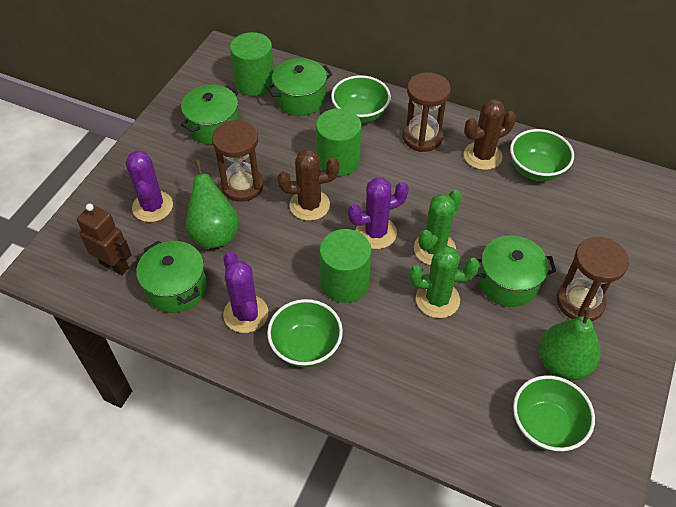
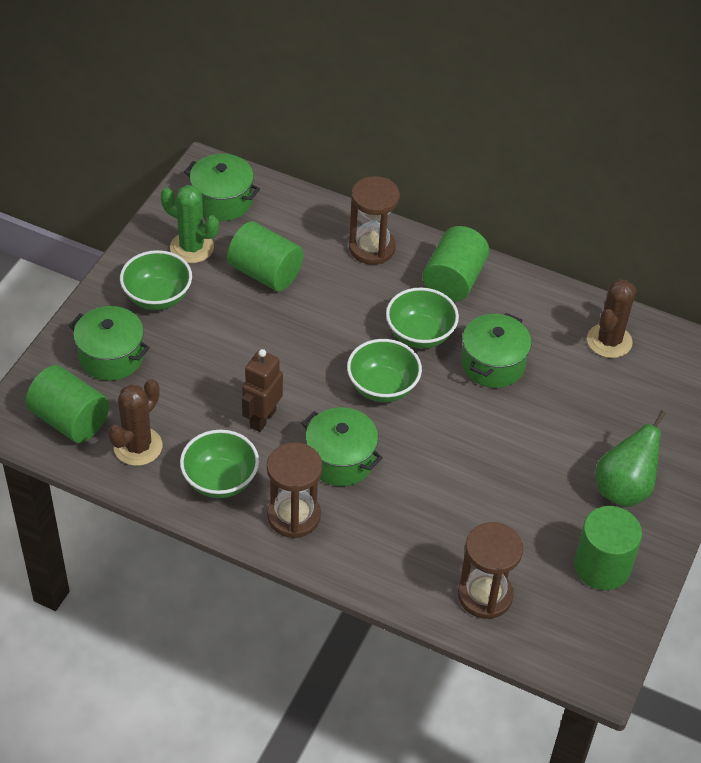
green cactus: 2 -> 1
green cylinder: 3 -> 4
green pear: 2 -> 1
purple cactus: 3 -> 0

